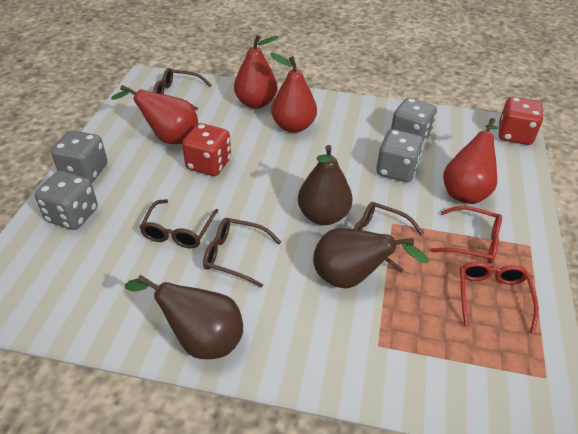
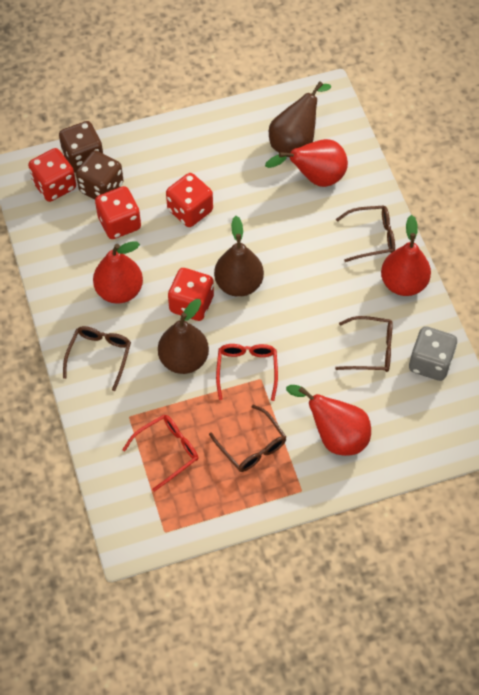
brown dice: 0 -> 2
grey dice: 4 -> 1
red dice: 2 -> 4

